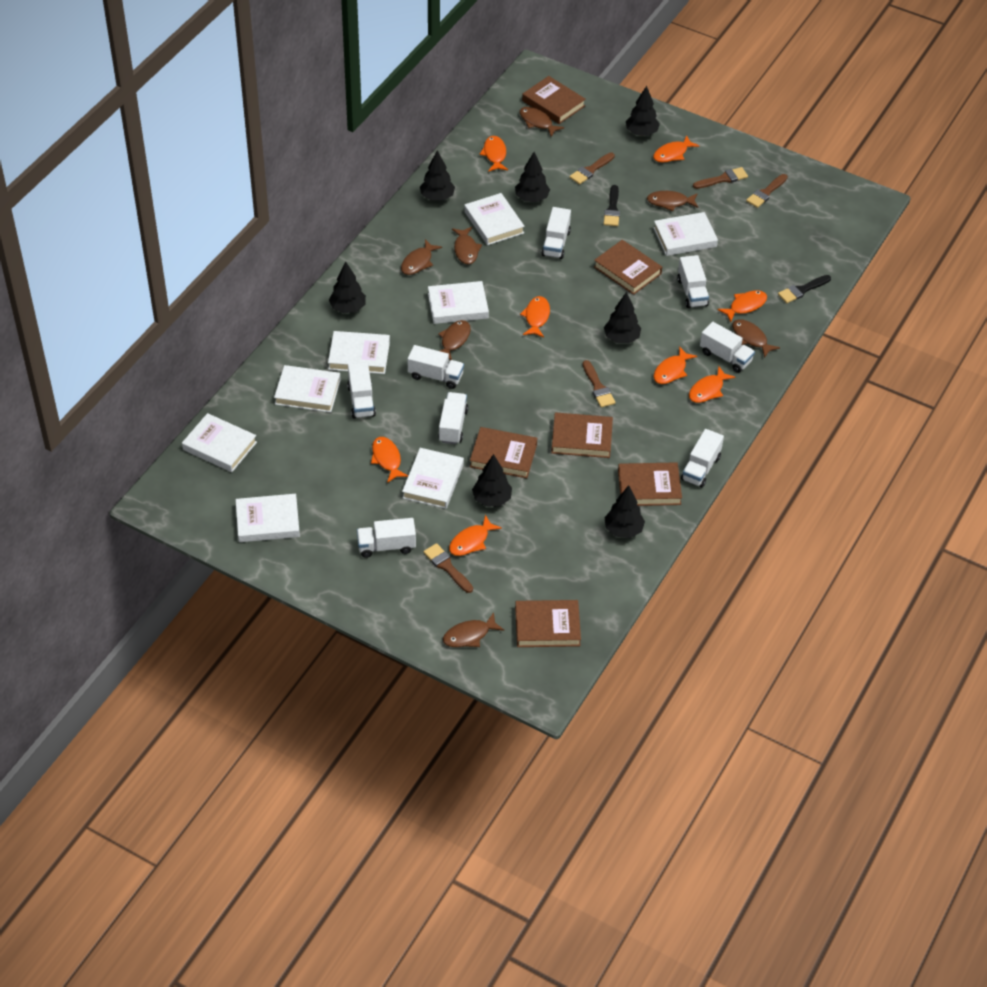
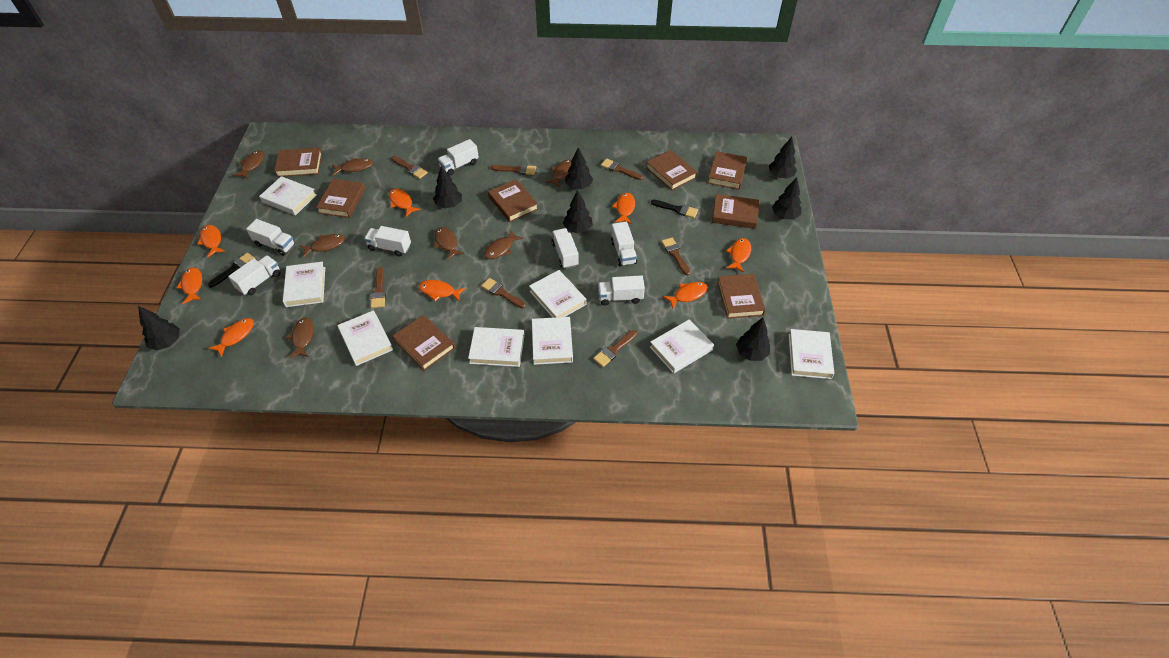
brown book: 6 -> 8
brown brush: 5 -> 7
white truck: 8 -> 7

